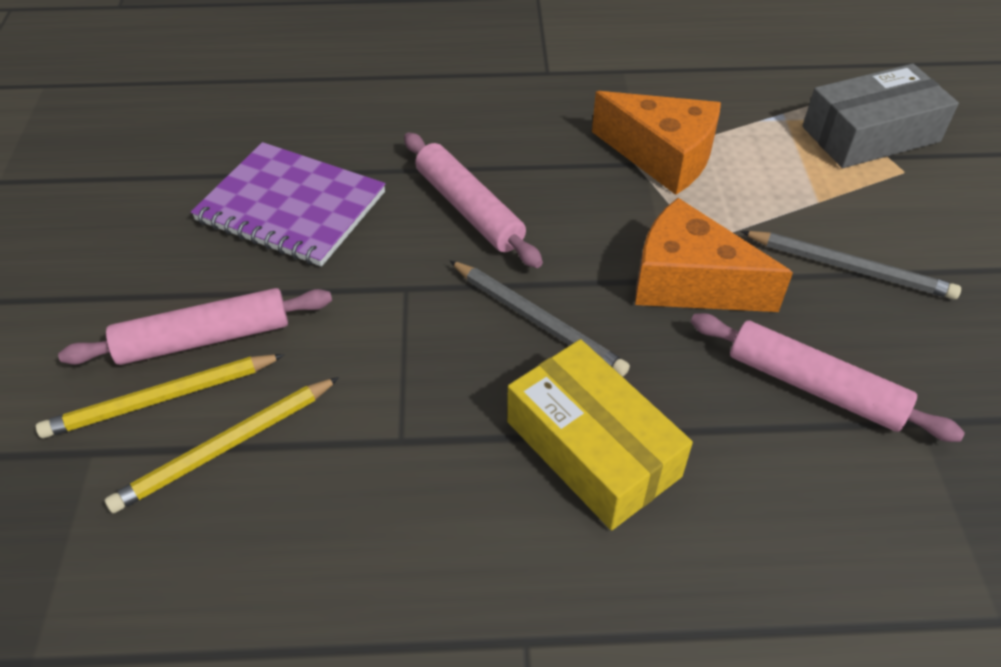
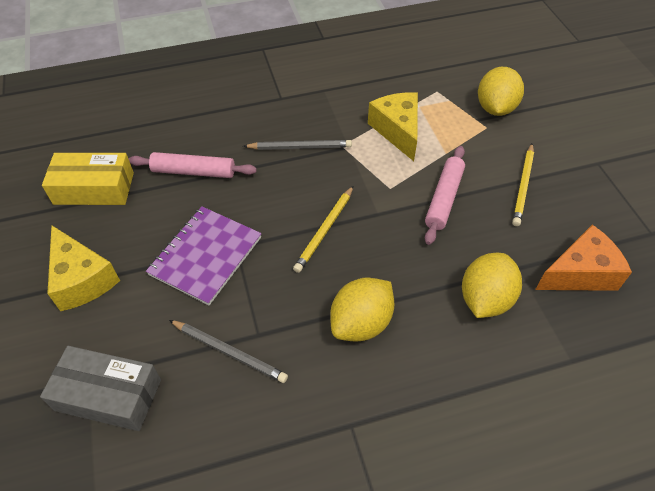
orange cheese: 2 -> 1
pink rolling pin: 3 -> 2
yellow cheese: 0 -> 2
yellow lemon: 0 -> 3

